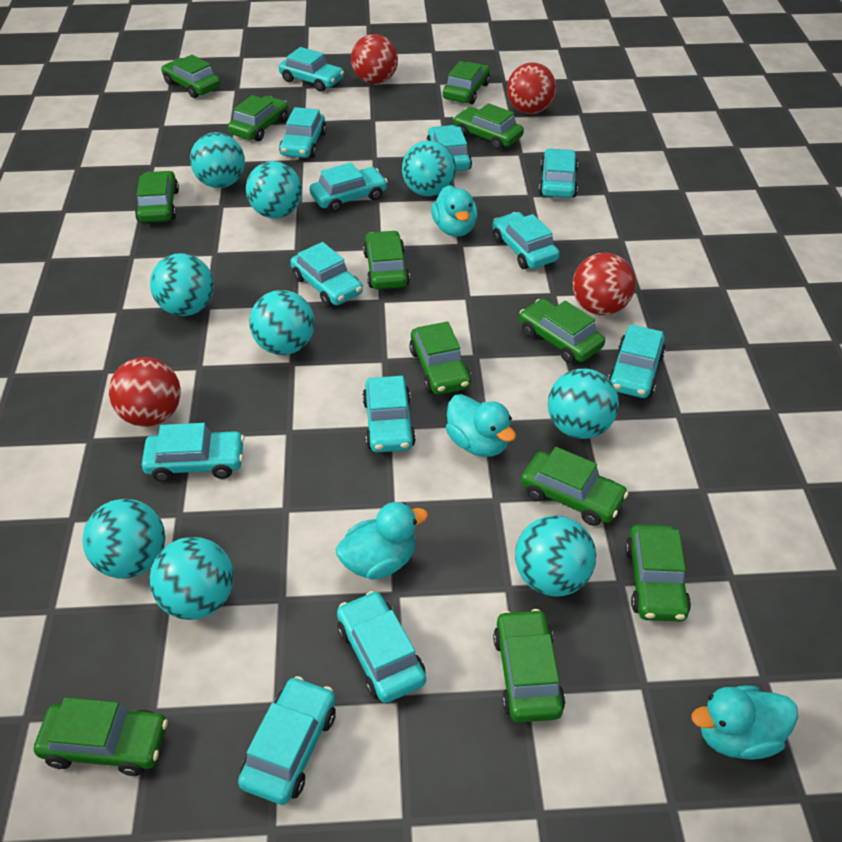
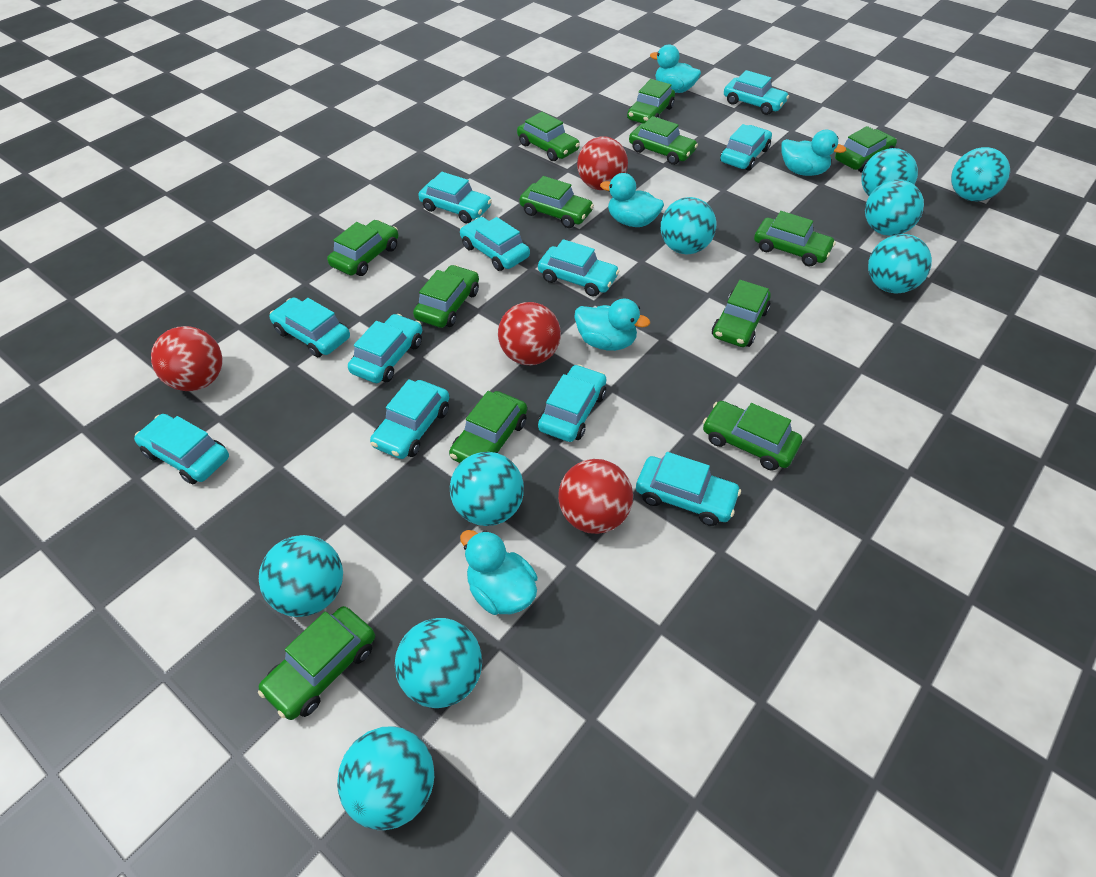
turquoise car: 12 -> 11
turquoise duck: 4 -> 5

